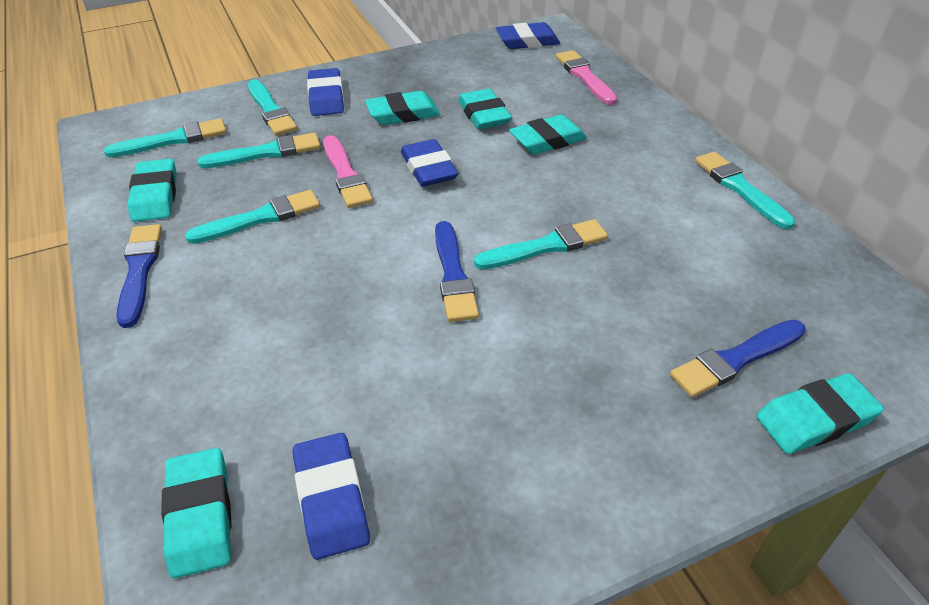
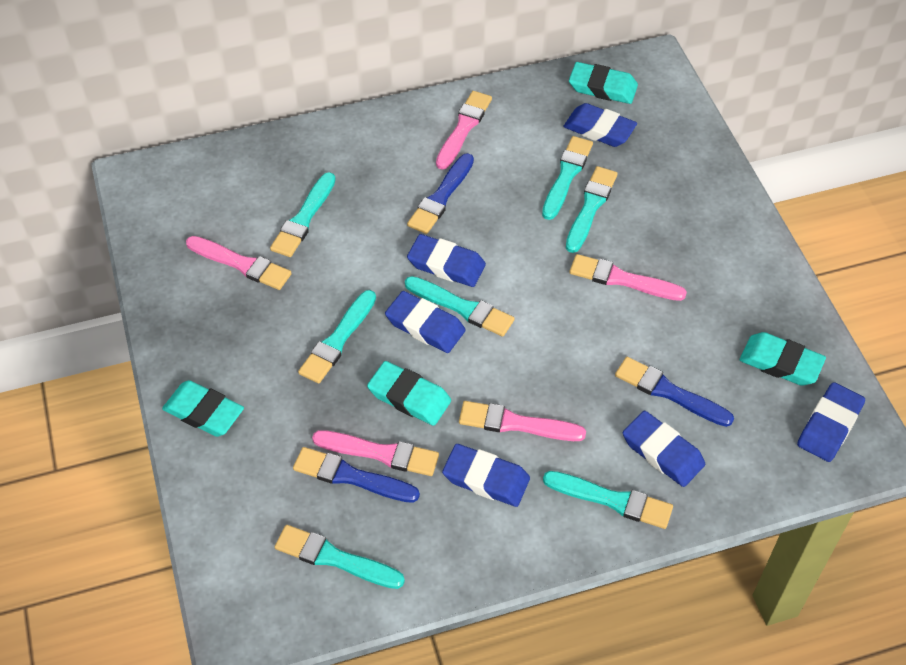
blue eraser: 4 -> 6
pink brush: 2 -> 5
turquoise brush: 6 -> 7
turquoise eraser: 6 -> 4

